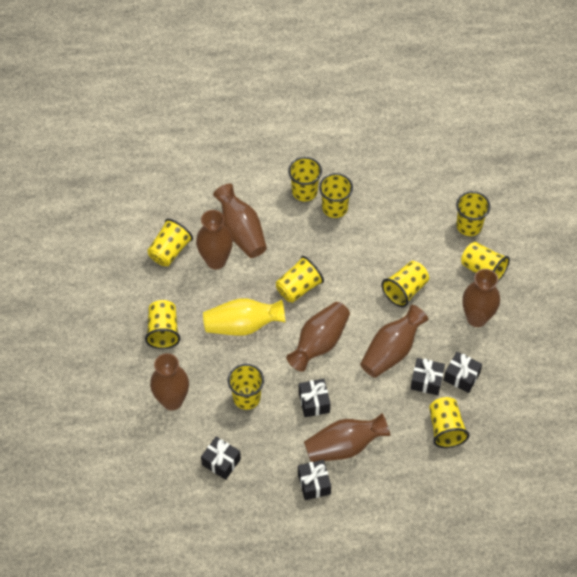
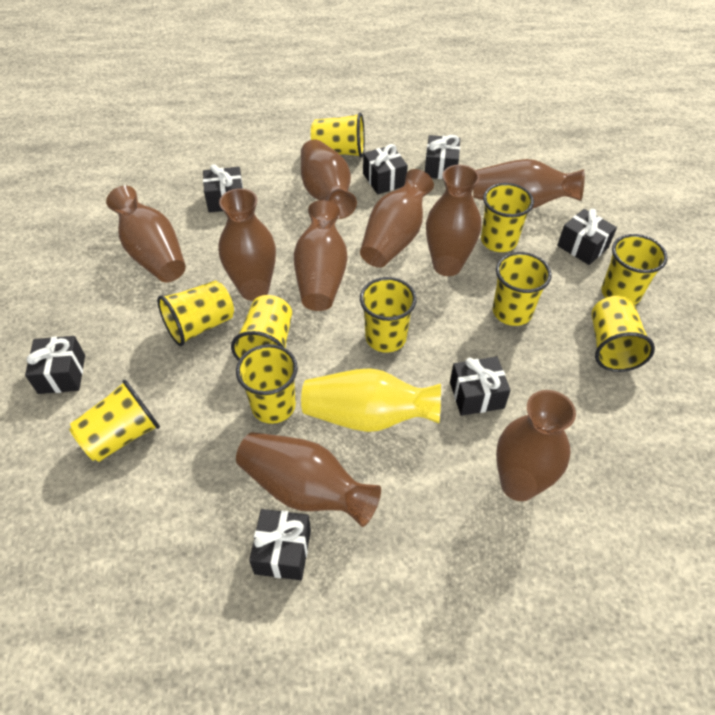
black gift: 5 -> 7
brown vase: 7 -> 9

